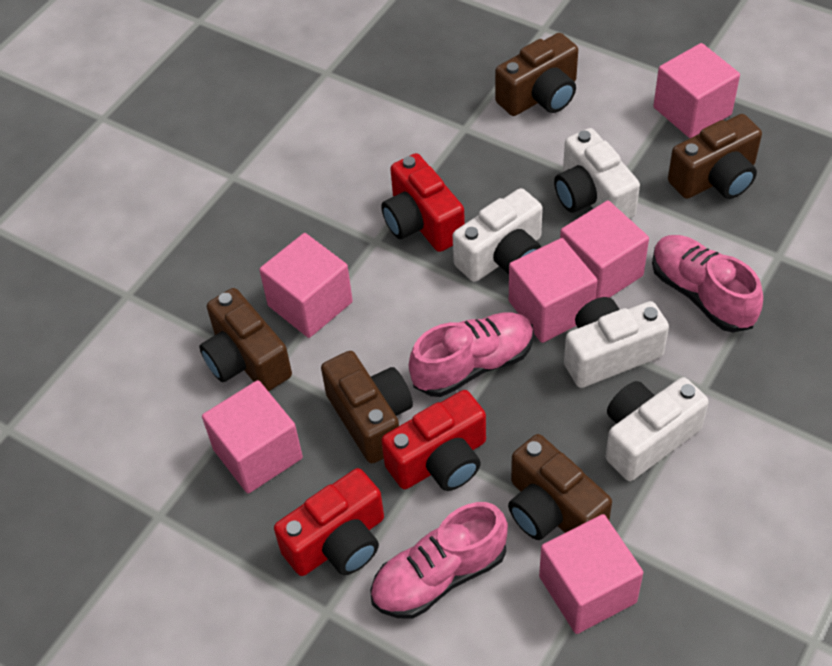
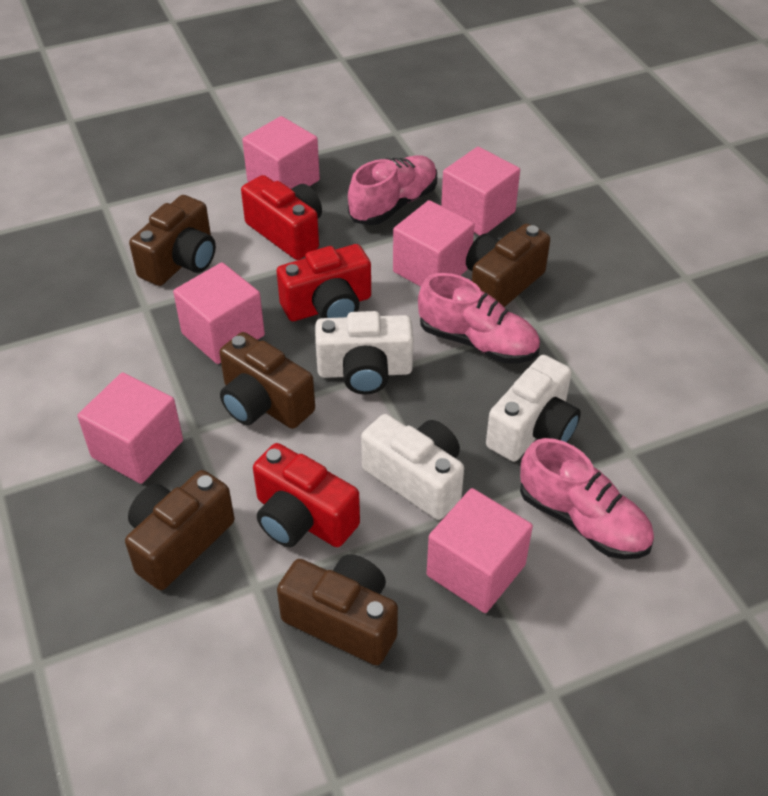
white camera: 4 -> 3

